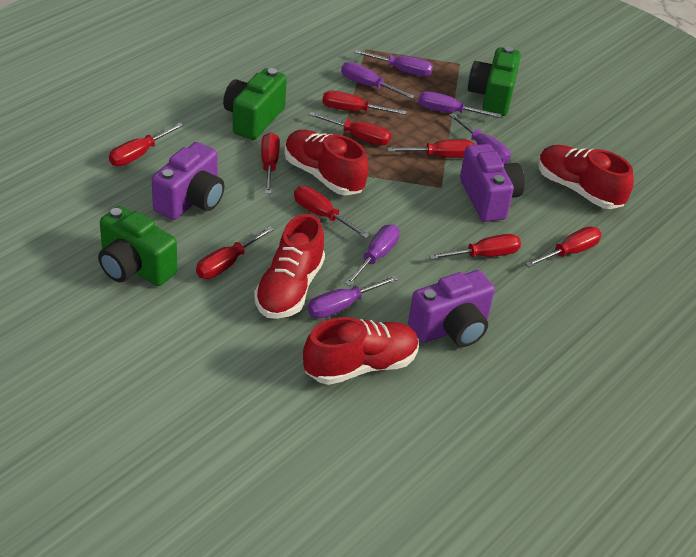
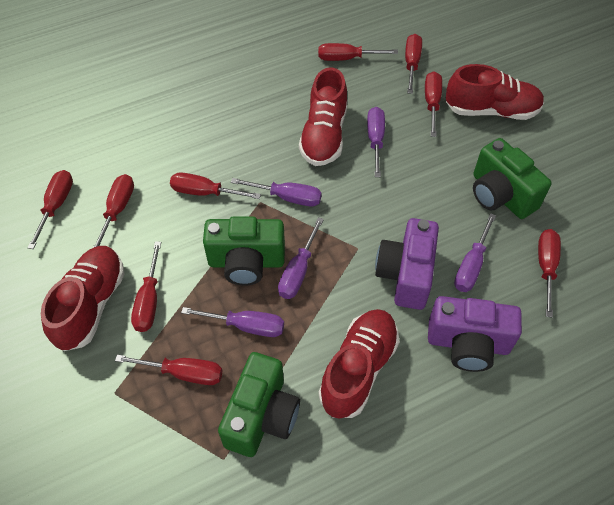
purple camera: 3 -> 2
purple screwdriver: 6 -> 5

